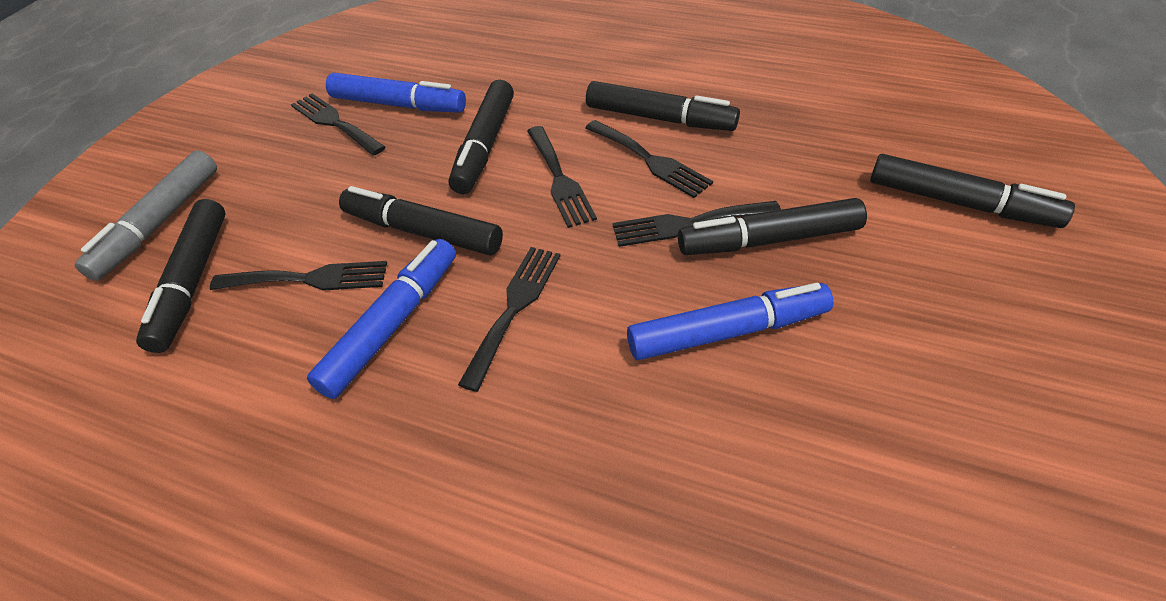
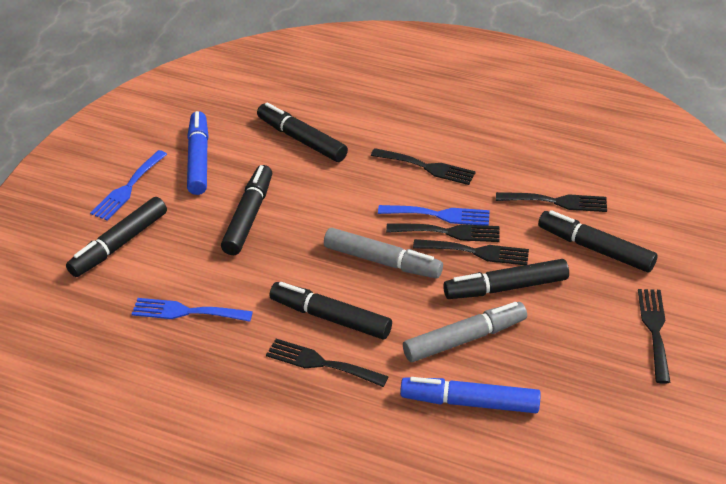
blue fork: 0 -> 3
blue marker: 3 -> 2
grey marker: 1 -> 2

